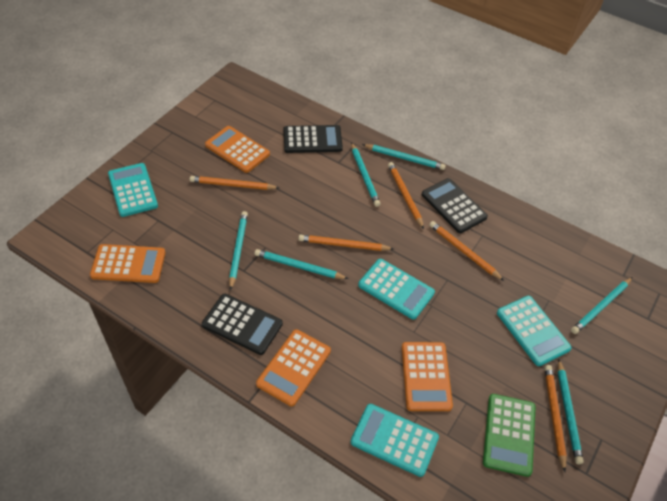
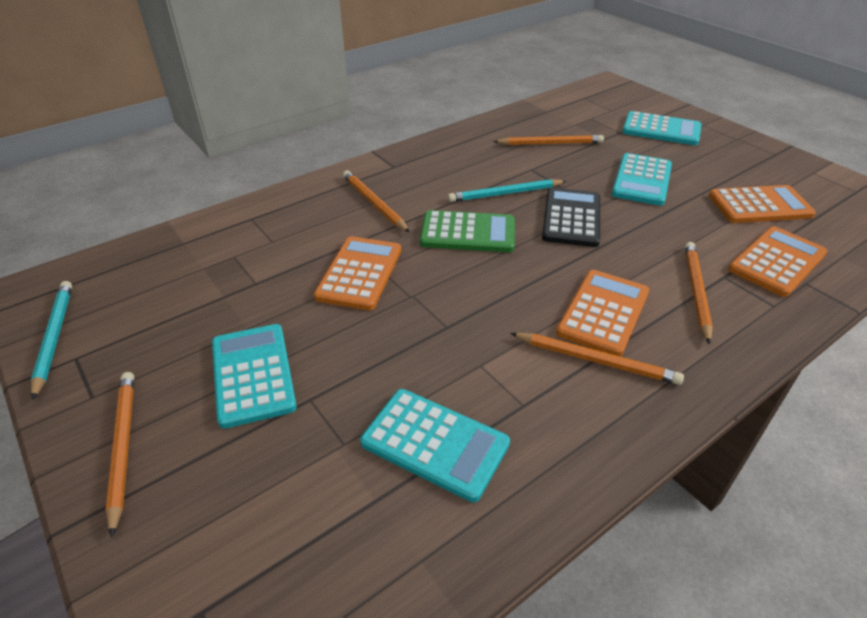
black calculator: 3 -> 1
turquoise pencil: 6 -> 2

